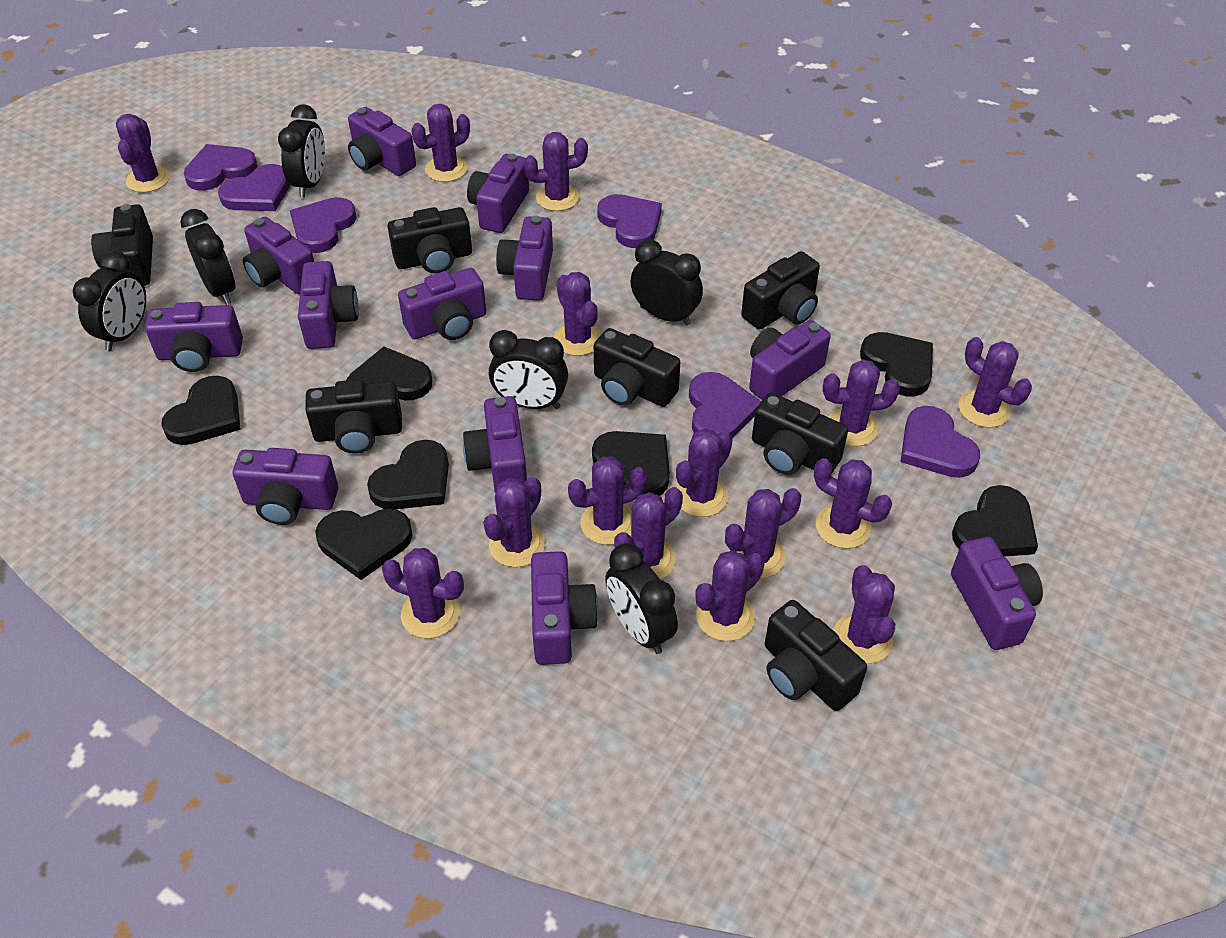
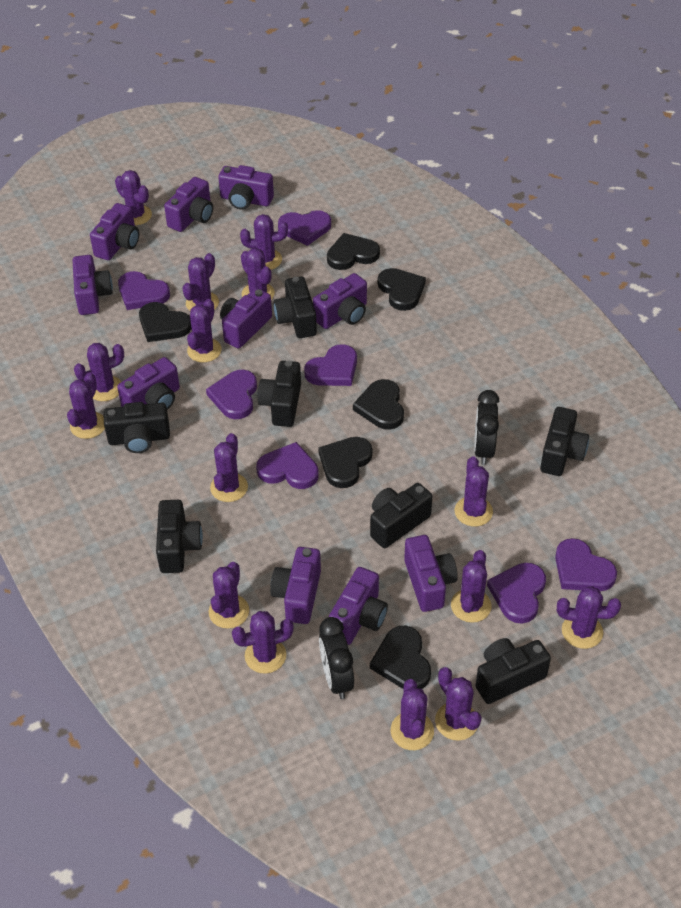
black clock: 6 -> 2
black heart: 7 -> 6
purple camera: 12 -> 10
purple heart: 6 -> 7

